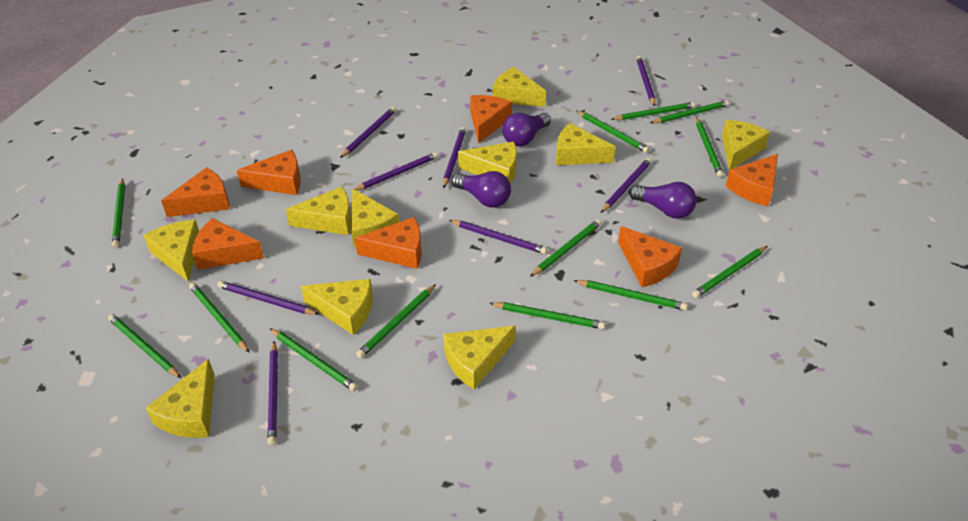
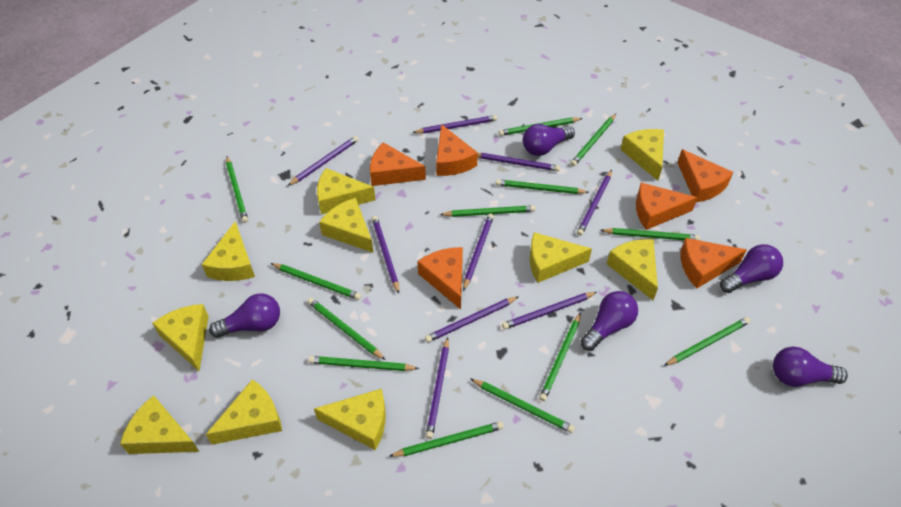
orange cheese: 7 -> 6
purple light bulb: 3 -> 5
purple pencil: 8 -> 9

